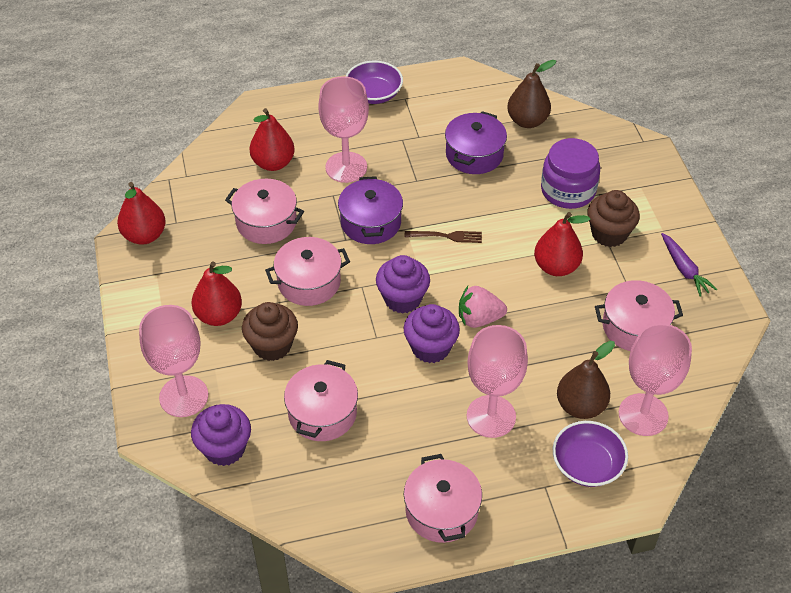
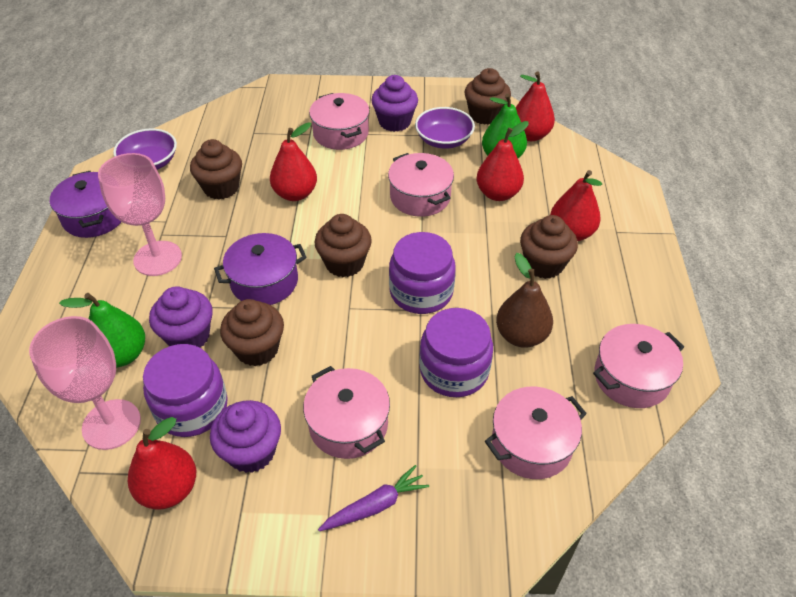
brown cupcake: 2 -> 5
brown fork: 1 -> 0
brown pear: 2 -> 1
green pear: 0 -> 2
pink goblet: 4 -> 2
pink strawberry: 1 -> 0
purple jar: 1 -> 3
red pear: 4 -> 5

